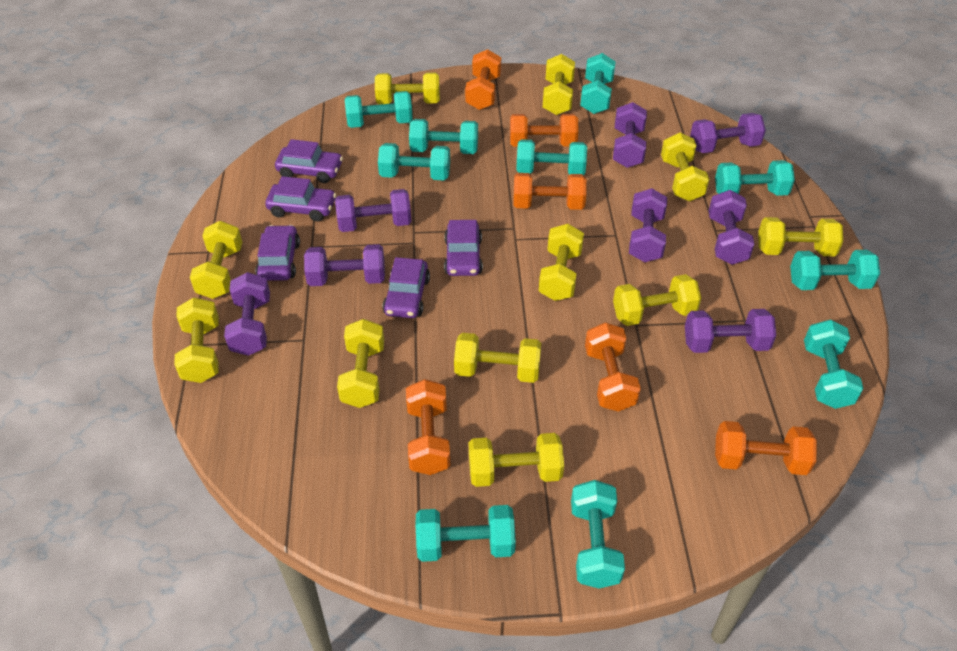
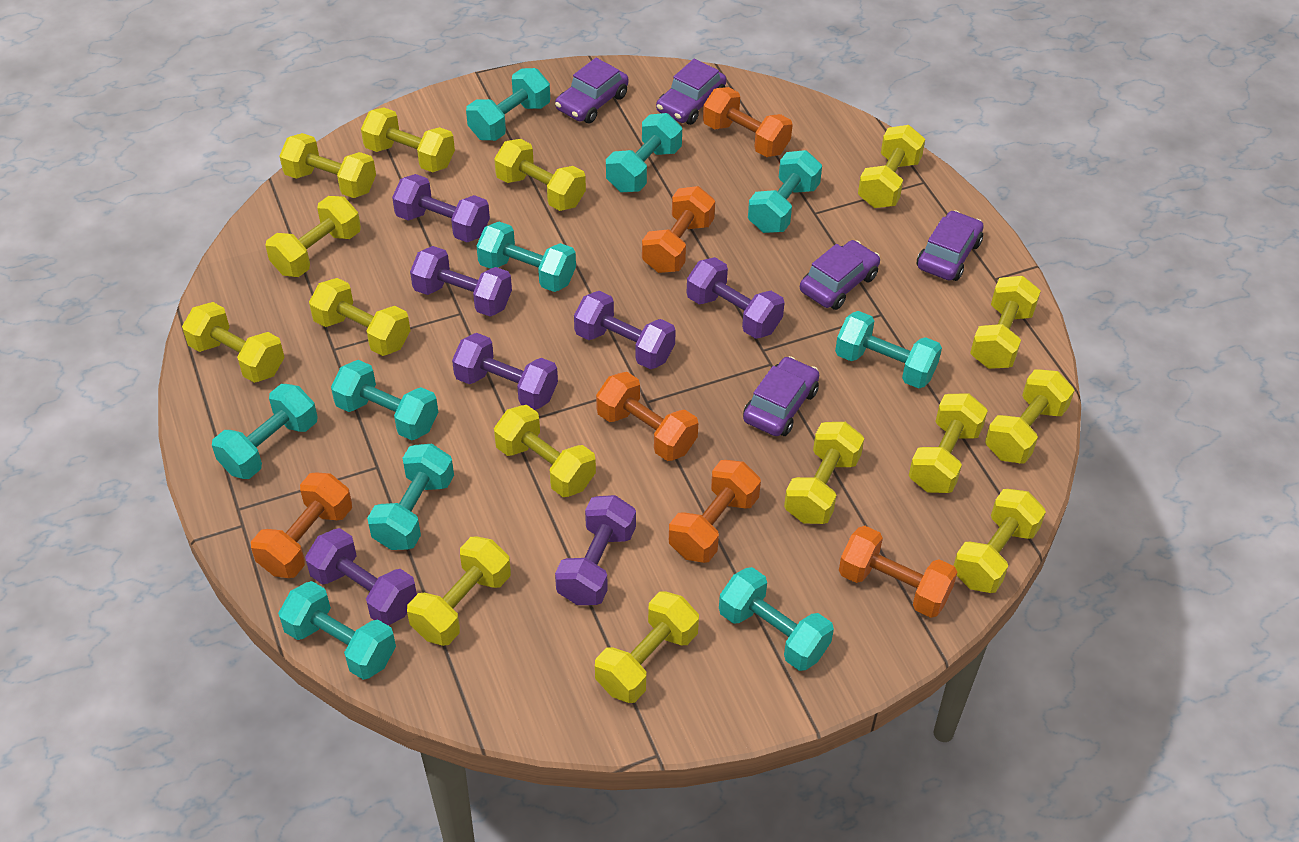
purple dumbbell: 8 -> 7
yellow dumbbell: 11 -> 15

